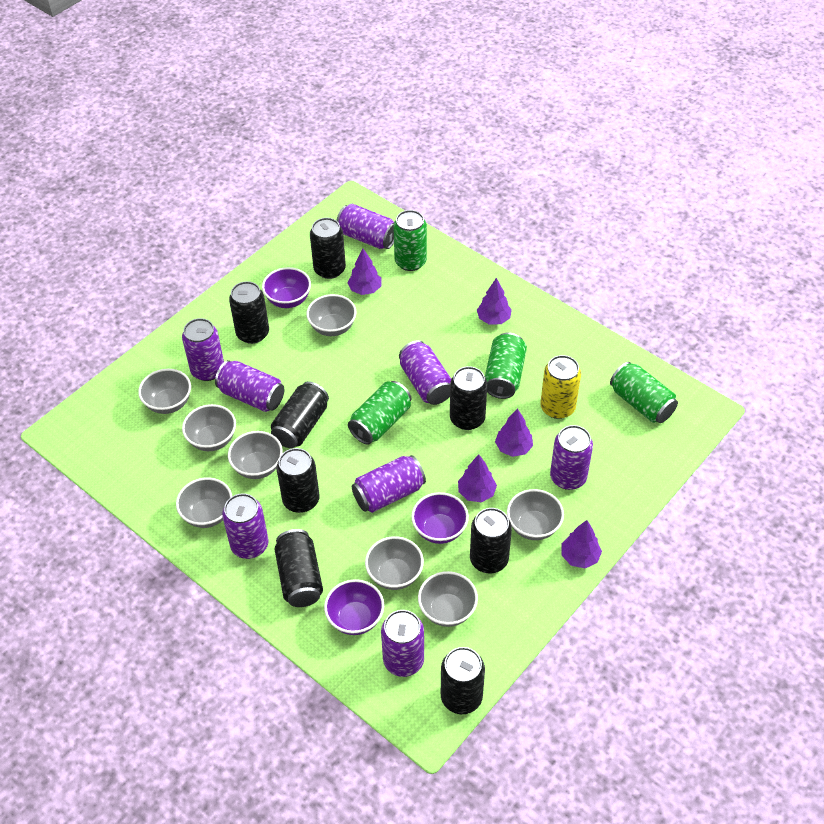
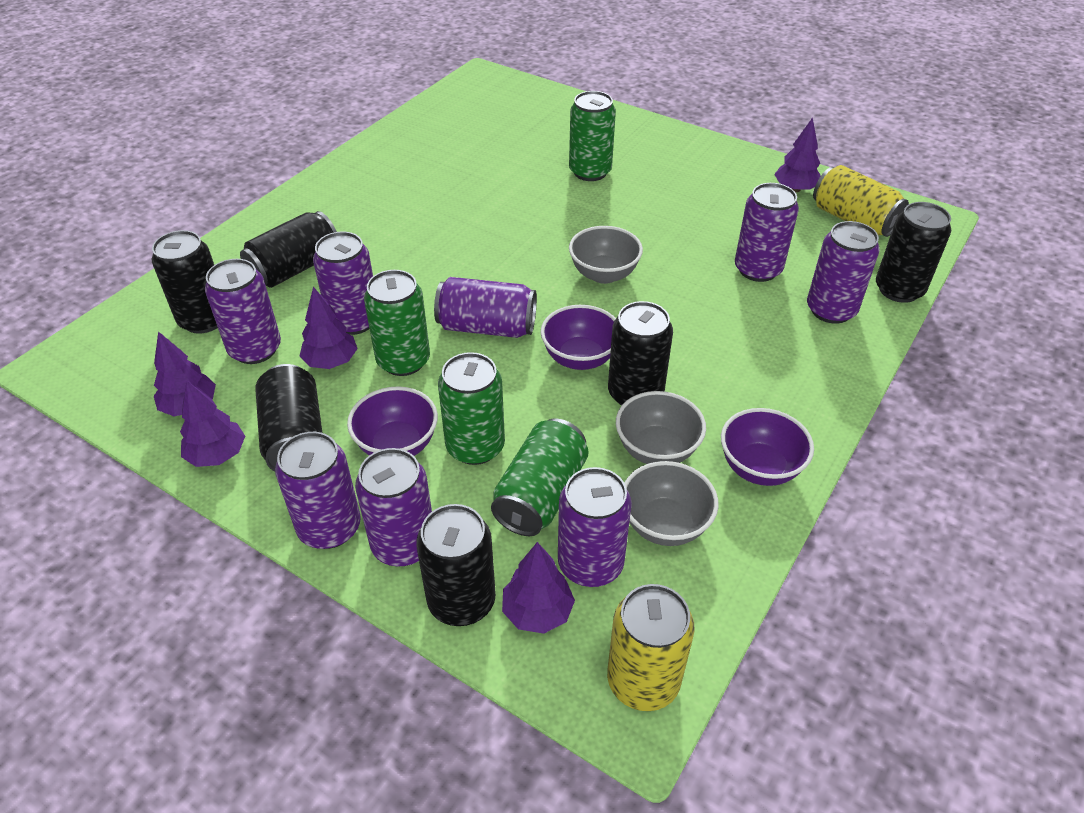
black can: 8 -> 6
grey bowl: 8 -> 3
yellow can: 1 -> 2

